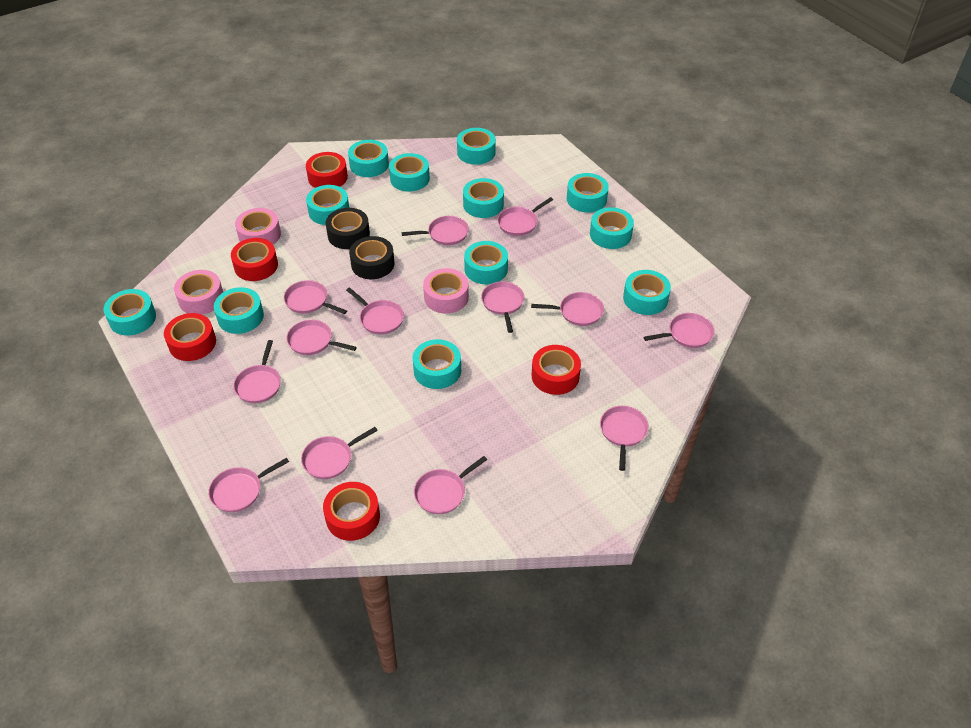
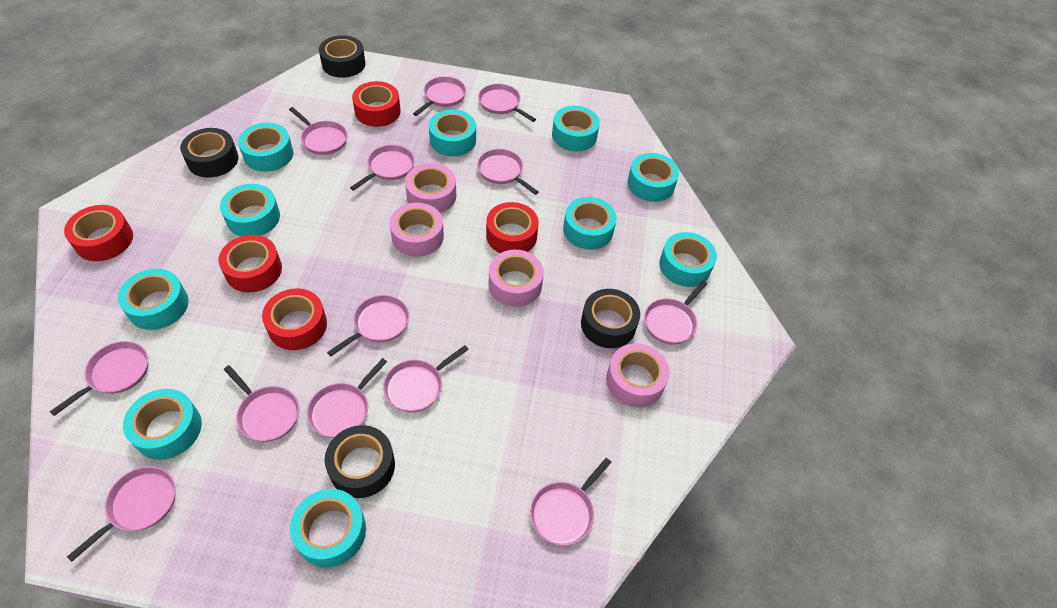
black tape: 2 -> 4
pink tape: 3 -> 4
turquoise tape: 12 -> 10

